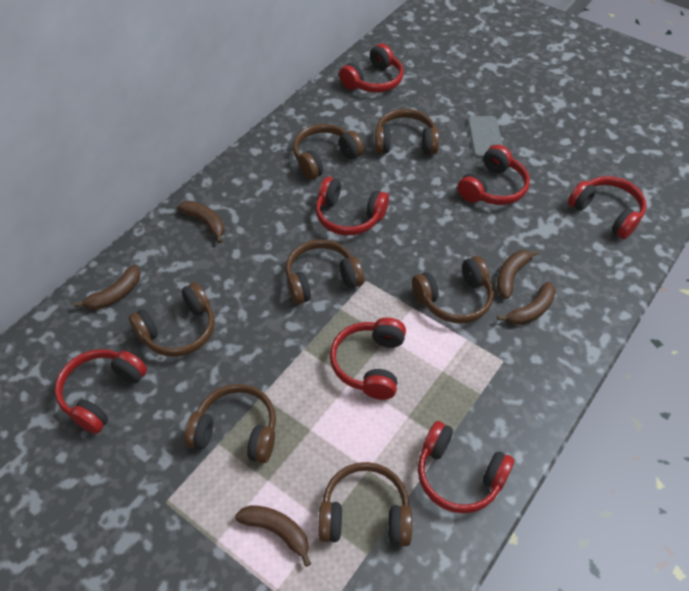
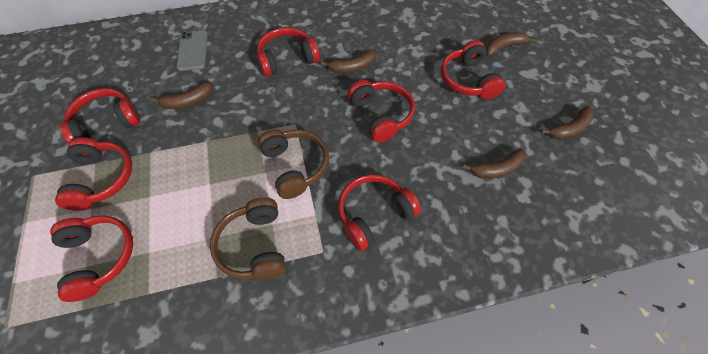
brown headphones: 7 -> 2

